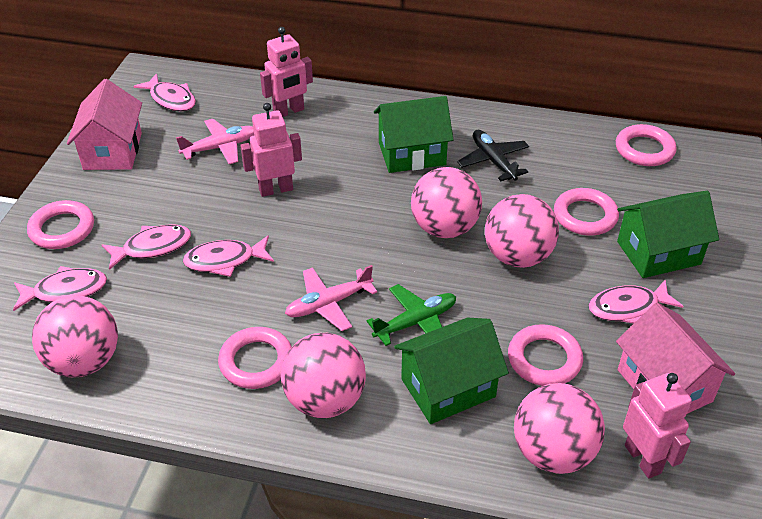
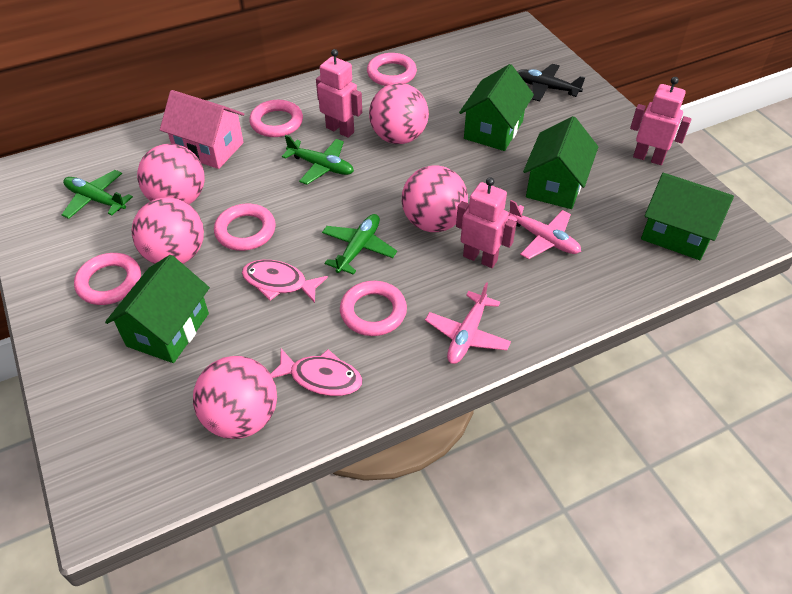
green house: 3 -> 4
green plane: 1 -> 3
pink fish: 5 -> 2
pink house: 2 -> 1

